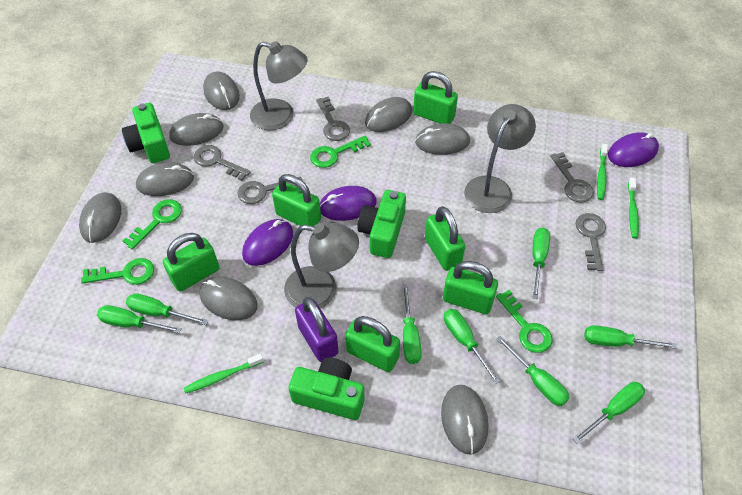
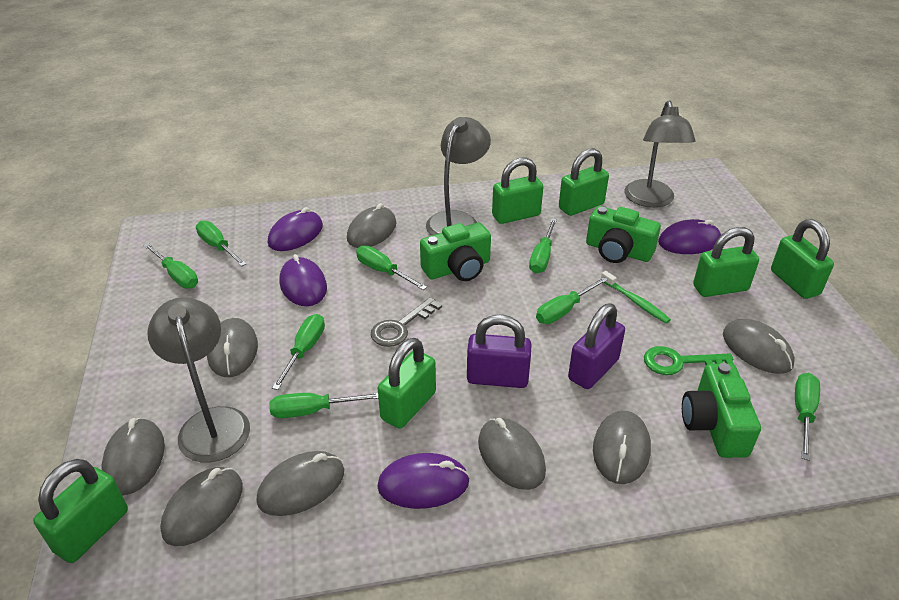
green key: 4 -> 1
green toothbrush: 3 -> 1
grey key: 5 -> 1
purple mouse: 3 -> 4
purple padlock: 1 -> 2

